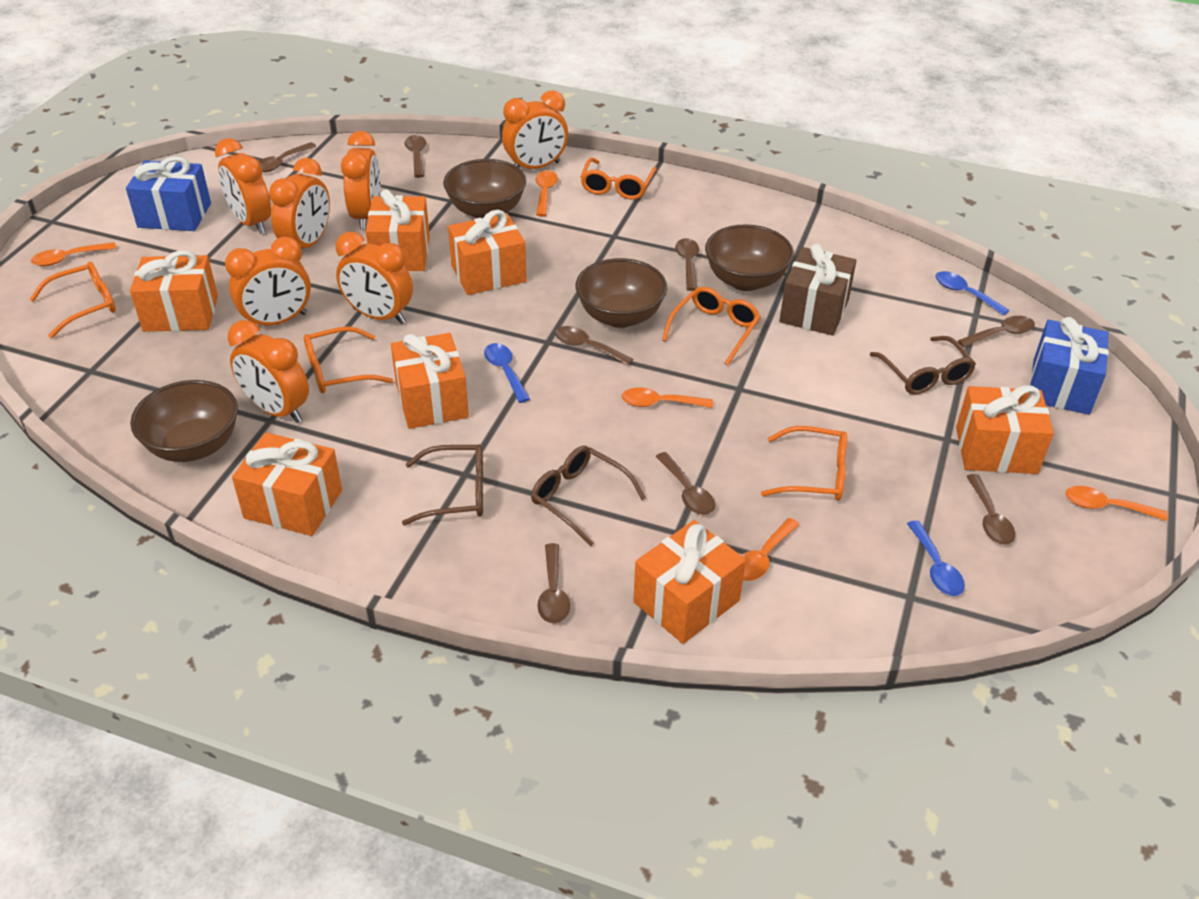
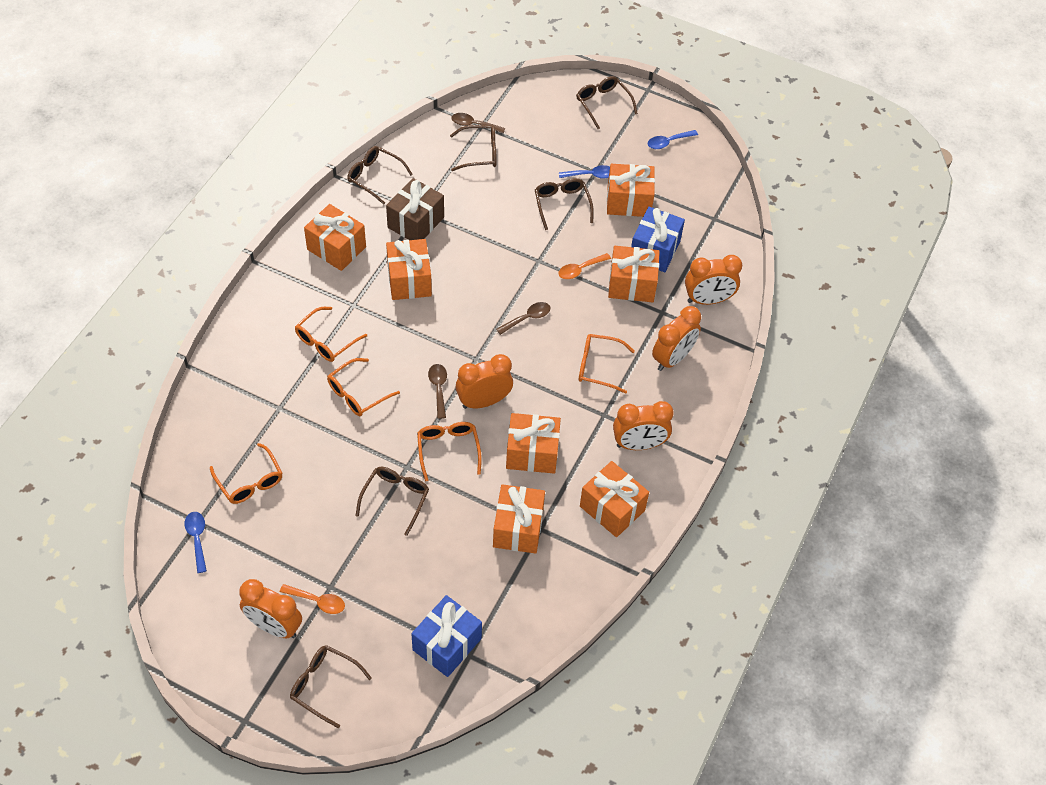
brown bowl: 4 -> 0
brown glasses: 3 -> 6
brown spoon: 8 -> 3
orange clock: 7 -> 5
orange spoon: 5 -> 2

